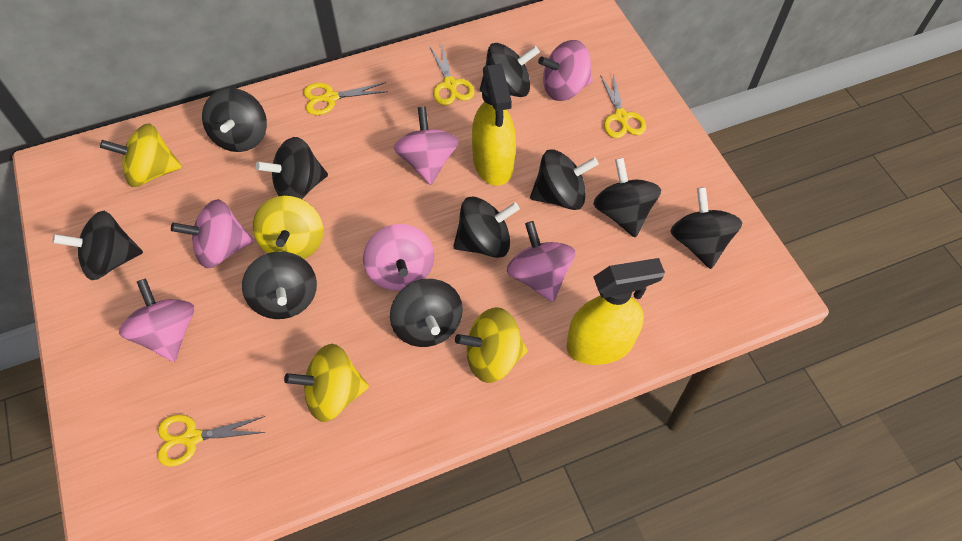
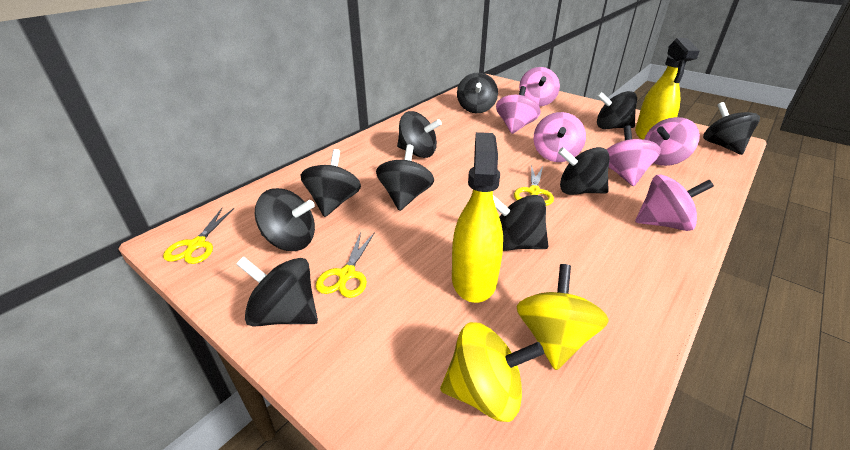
yellow scissors: 4 -> 3
yellow spinning top: 4 -> 2

